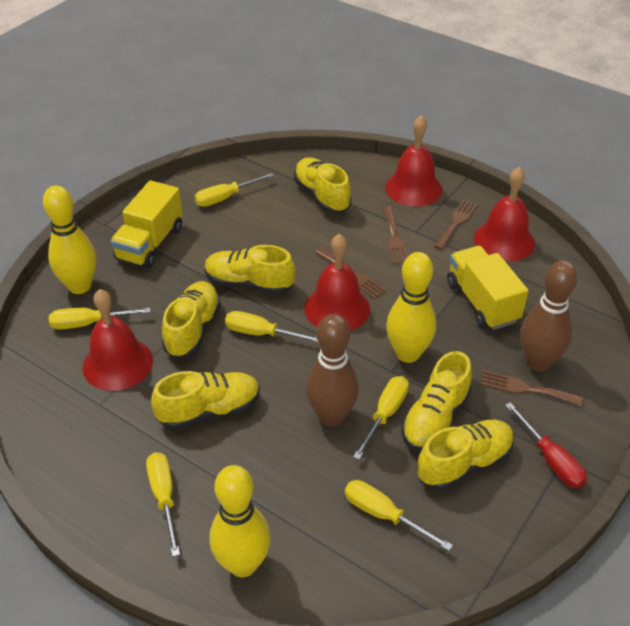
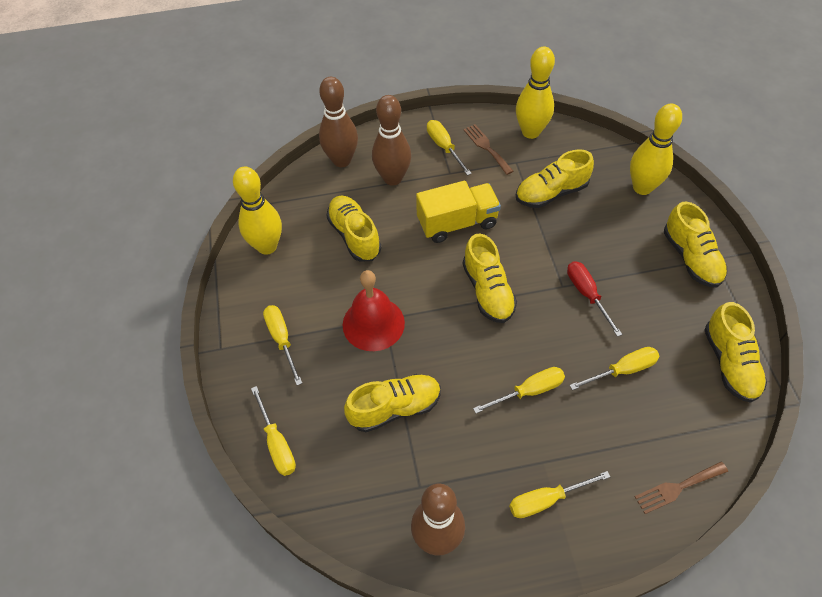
brown bowling pin: 2 -> 3
brown fork: 4 -> 2
red bell: 4 -> 1
yellow truck: 2 -> 1

